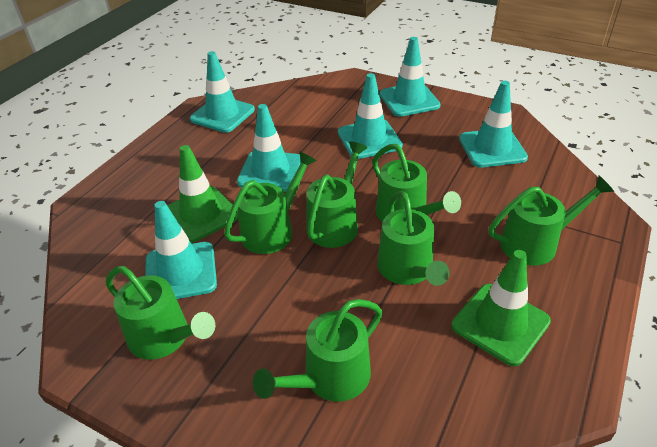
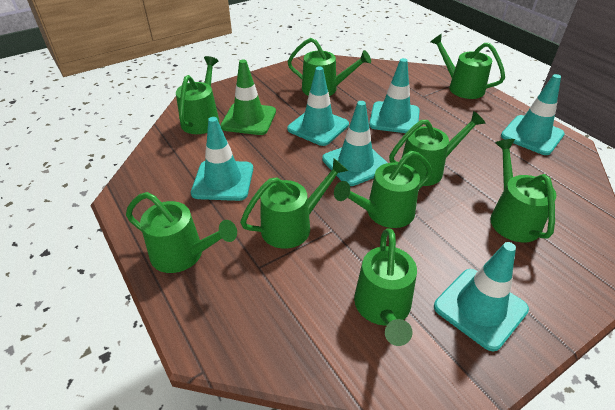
green traffic cone: 2 -> 1
green watering can: 7 -> 9

